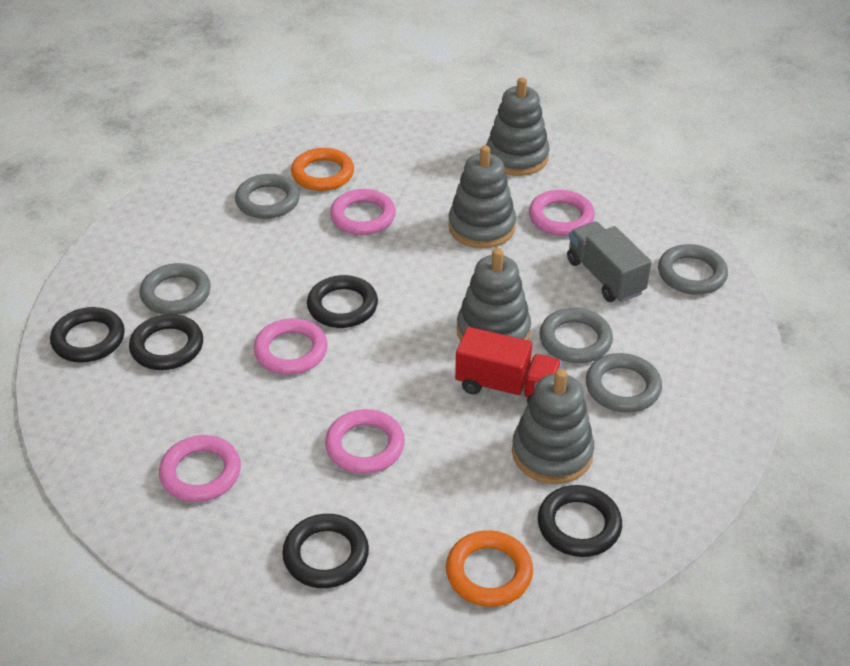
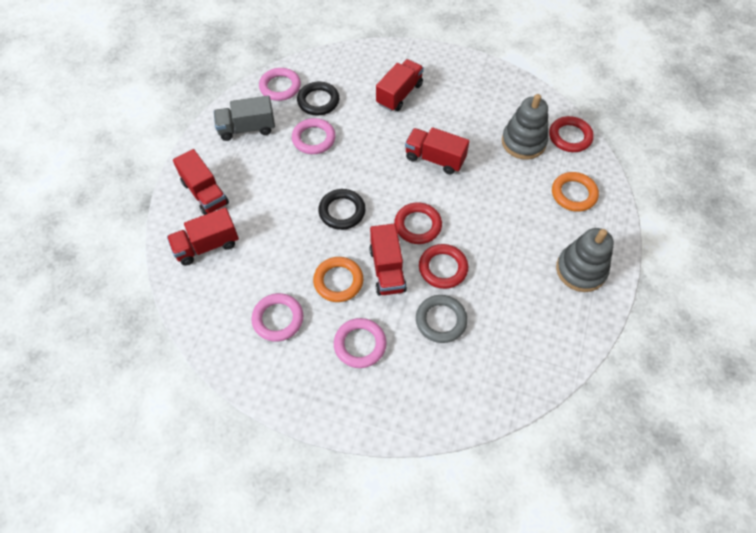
black ring: 5 -> 2
grey ring: 5 -> 1
grey stacking toy: 4 -> 2
pink ring: 5 -> 4
red ring: 0 -> 3
red truck: 1 -> 5

